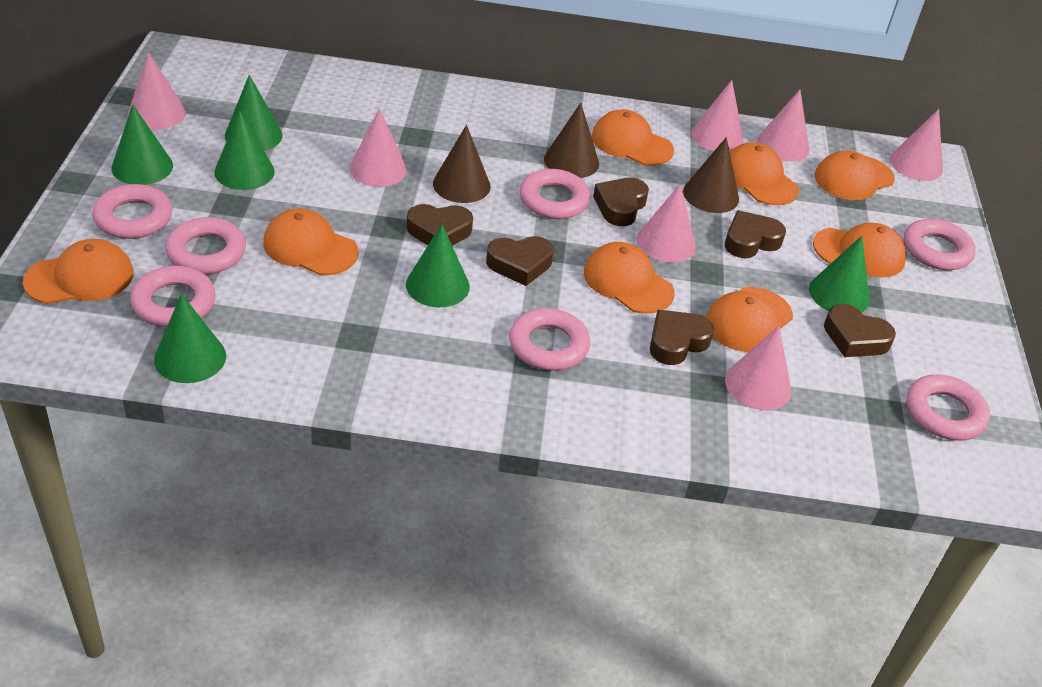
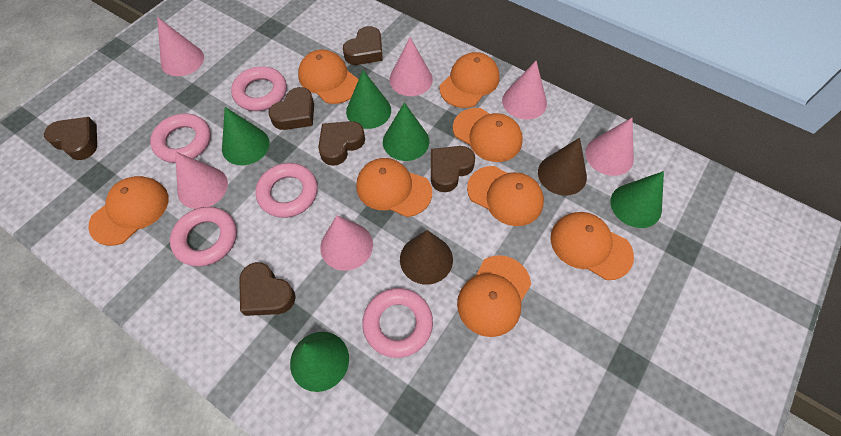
brown cone: 3 -> 2
green cone: 6 -> 5
pink cone: 7 -> 6
pink ring: 7 -> 5

